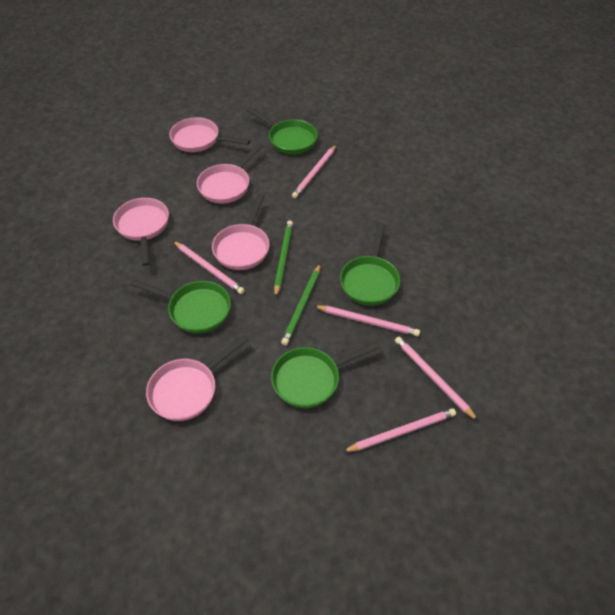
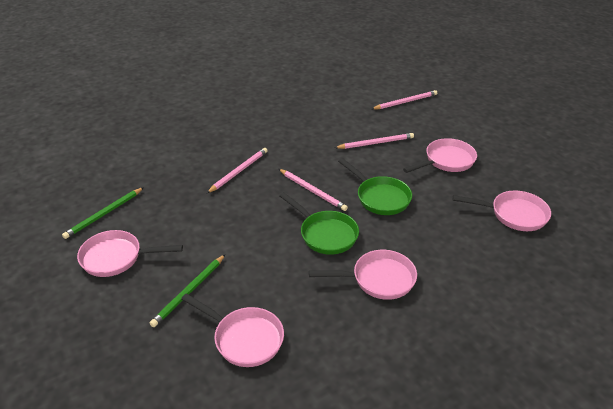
green pan: 4 -> 2
pink pencil: 5 -> 4

